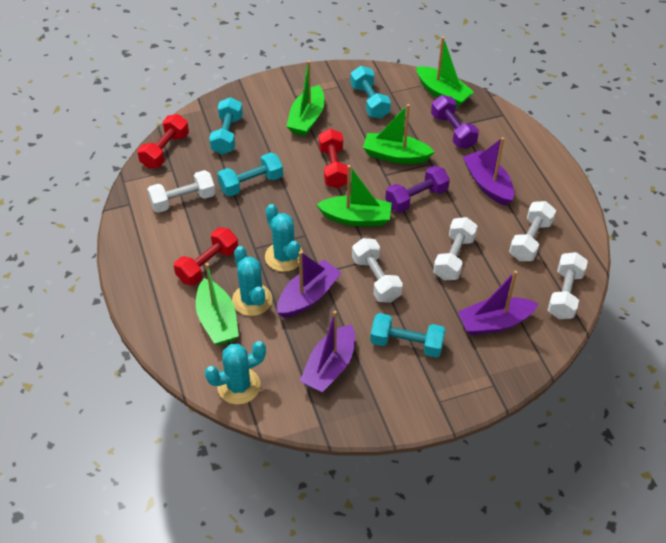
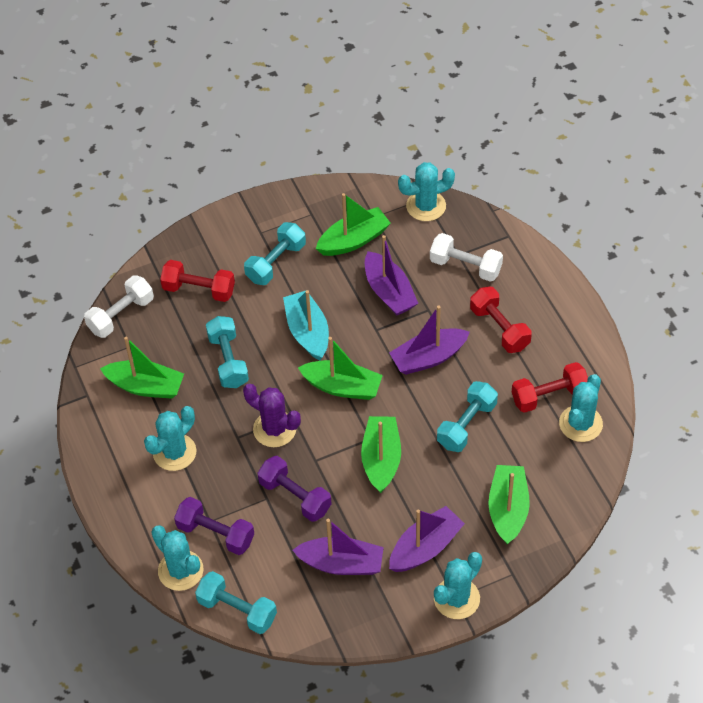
purple cactus: 0 -> 1
turquoise boat: 0 -> 1
turquoise cactus: 3 -> 5
white dumbbell: 5 -> 2

